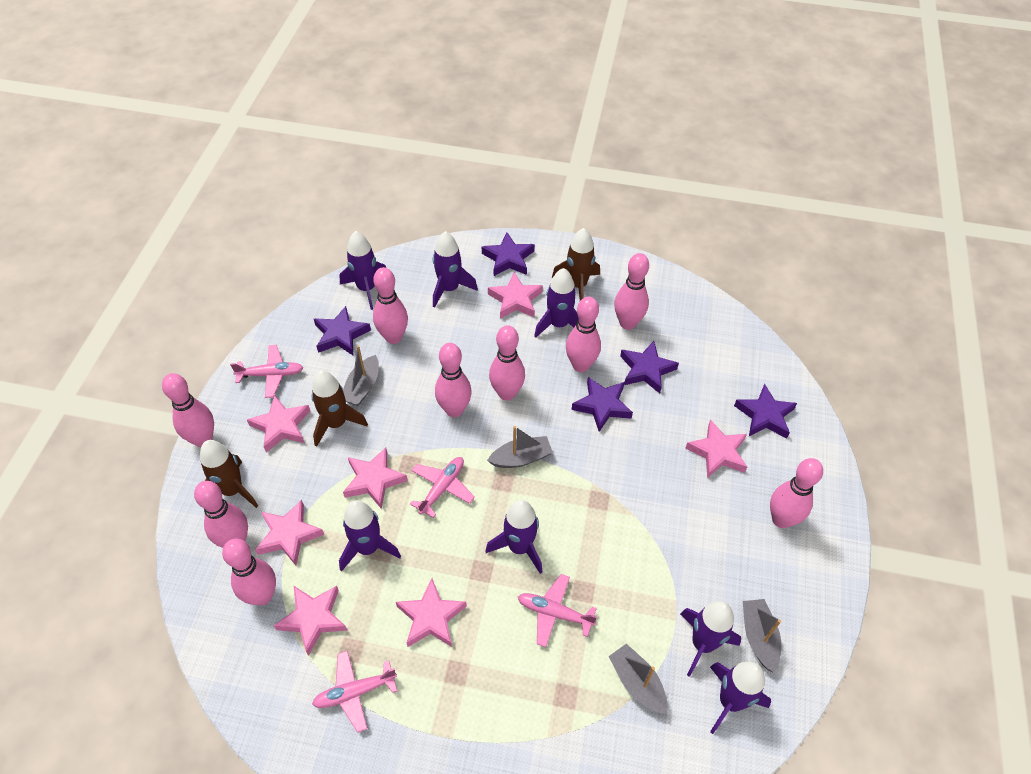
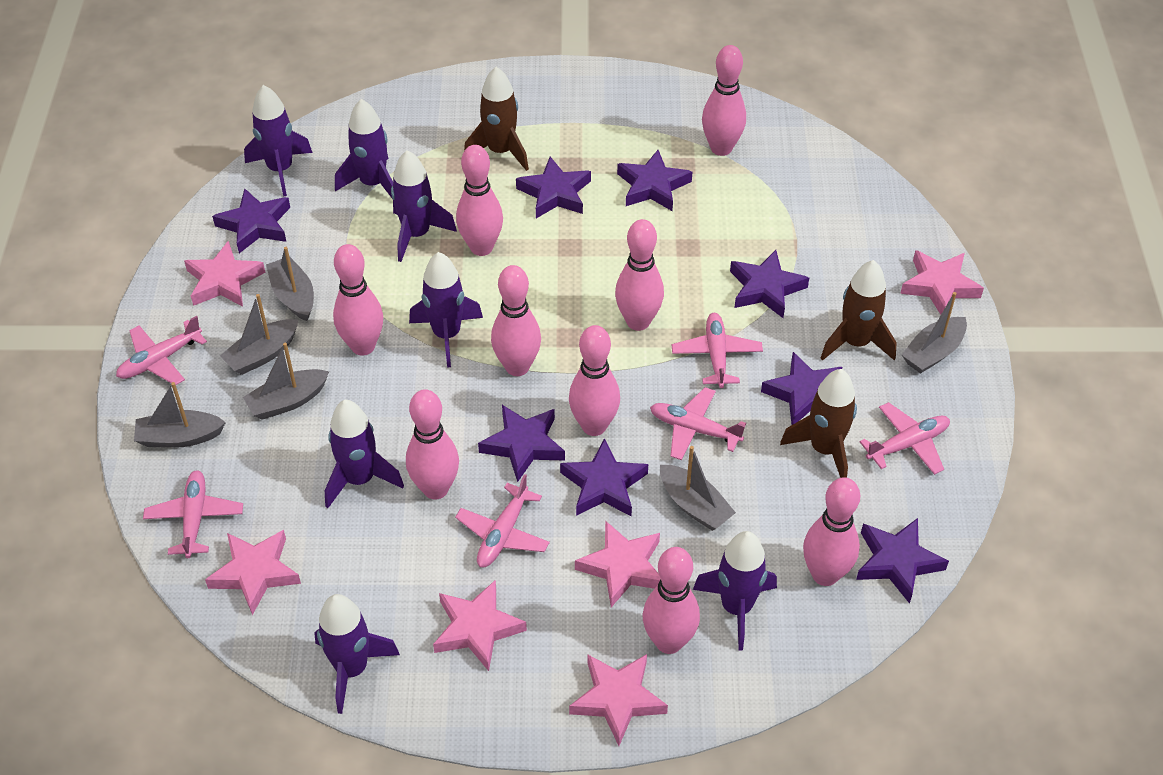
grey boat: 4 -> 6
pink plane: 4 -> 6
pink star: 7 -> 6
purple star: 5 -> 8

